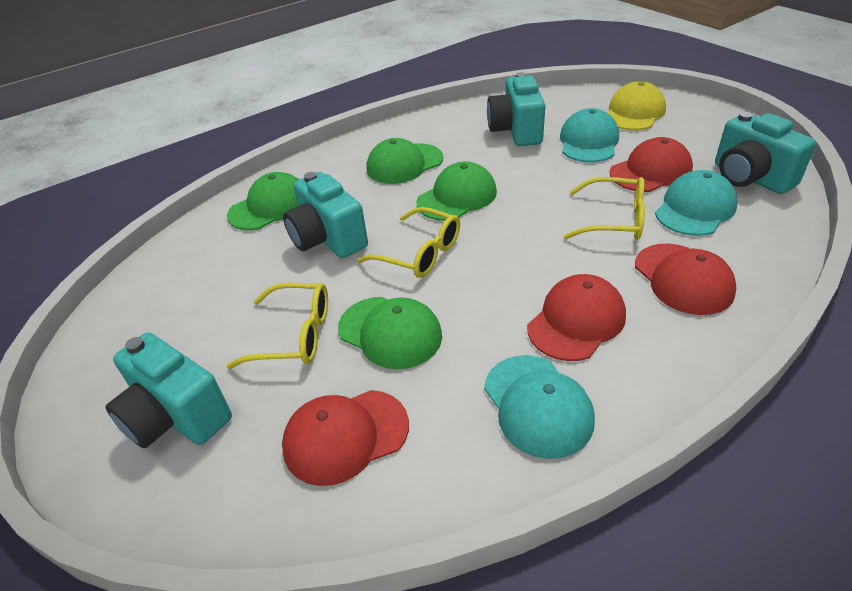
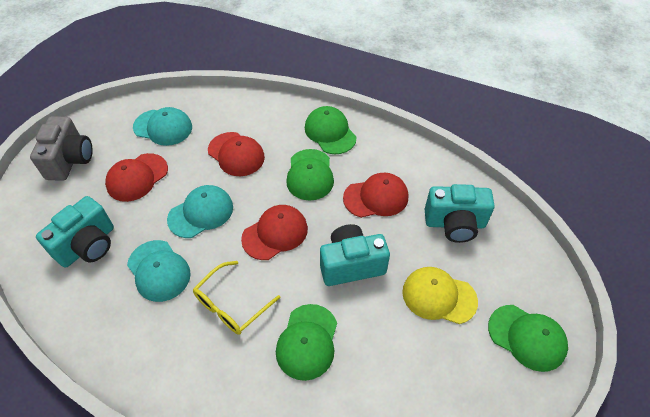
grey camera: 0 -> 1
turquoise camera: 4 -> 3
yellow glasses: 3 -> 1

